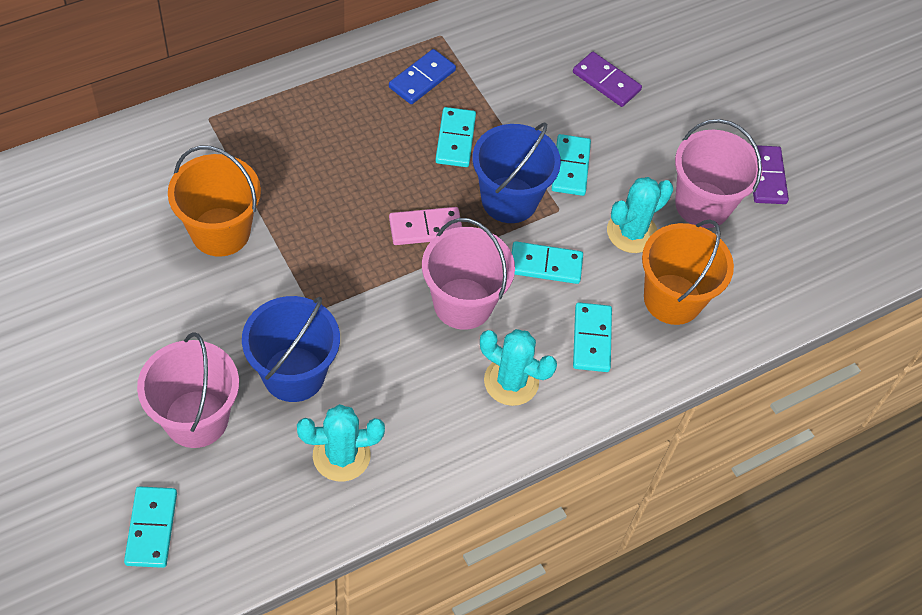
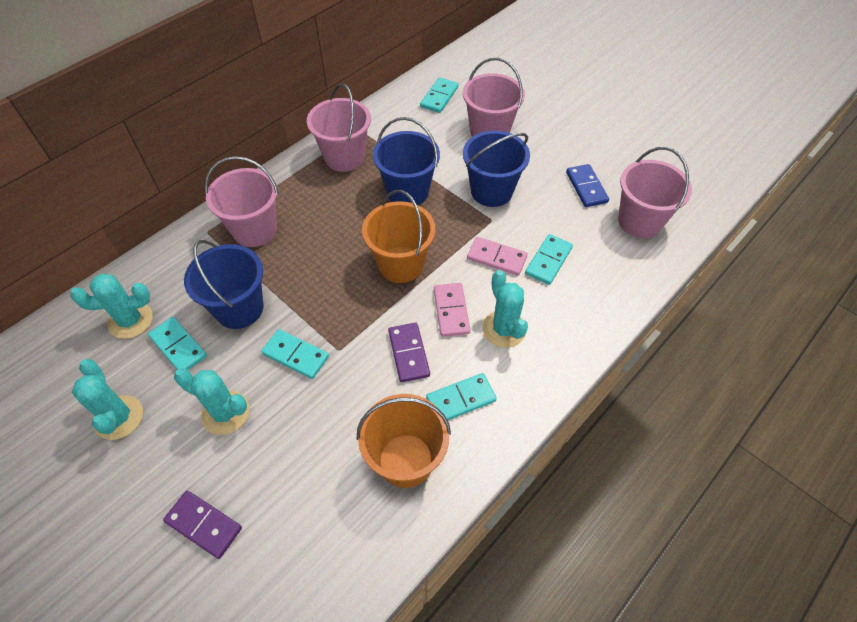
blue bucket: 2 -> 3
pink bucket: 3 -> 4
pink domino: 1 -> 2
turquoise cactus: 3 -> 4

